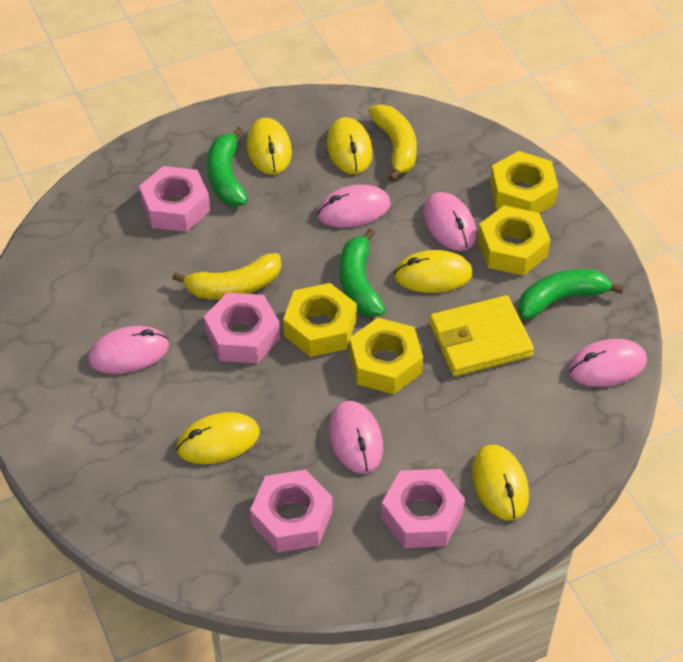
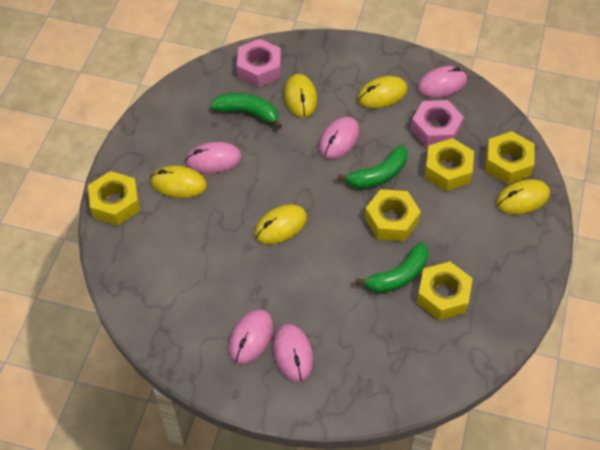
pink nut: 4 -> 2
yellow banana: 2 -> 0
yellow nut: 4 -> 5
yellow wallet: 1 -> 0

